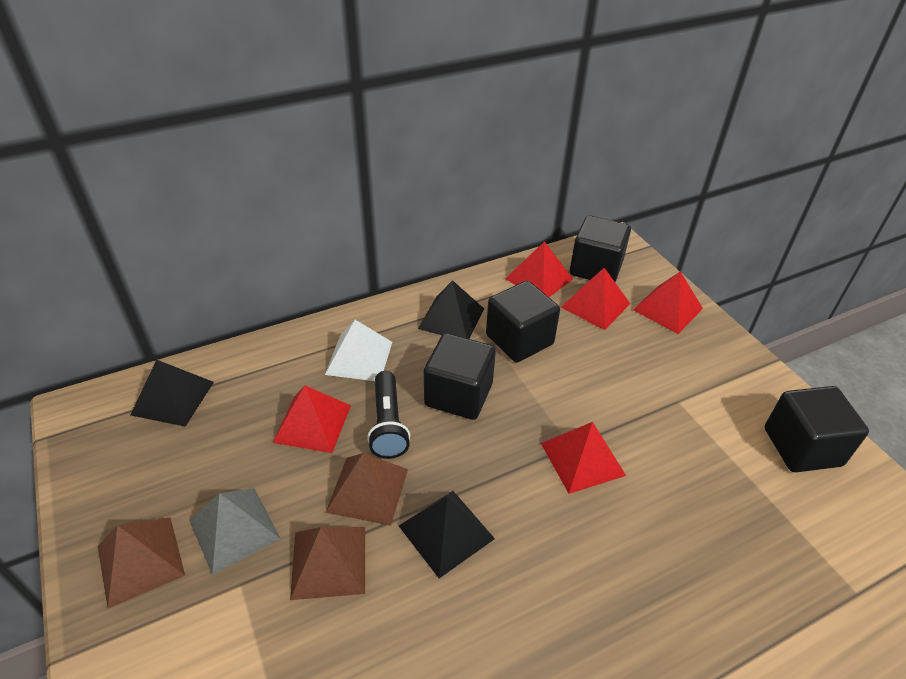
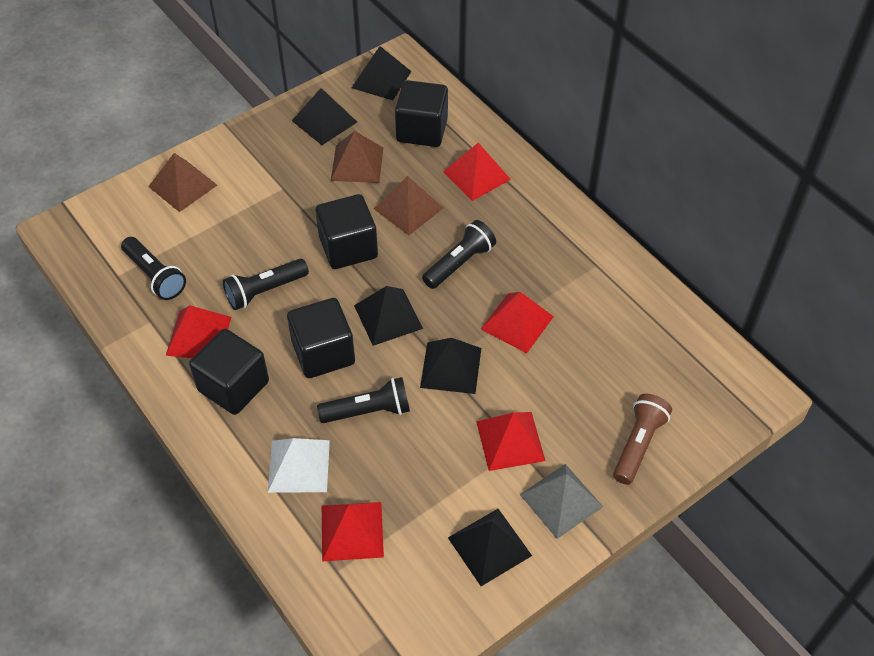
black flashlight: 1 -> 4
black pyramid: 3 -> 5
brown flashlight: 0 -> 1

